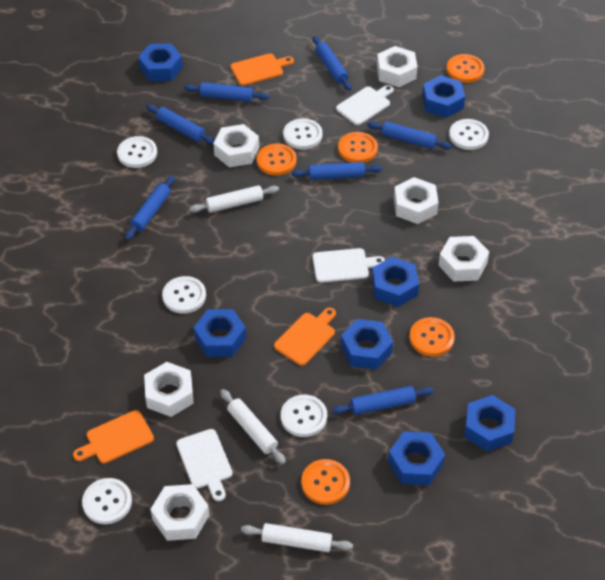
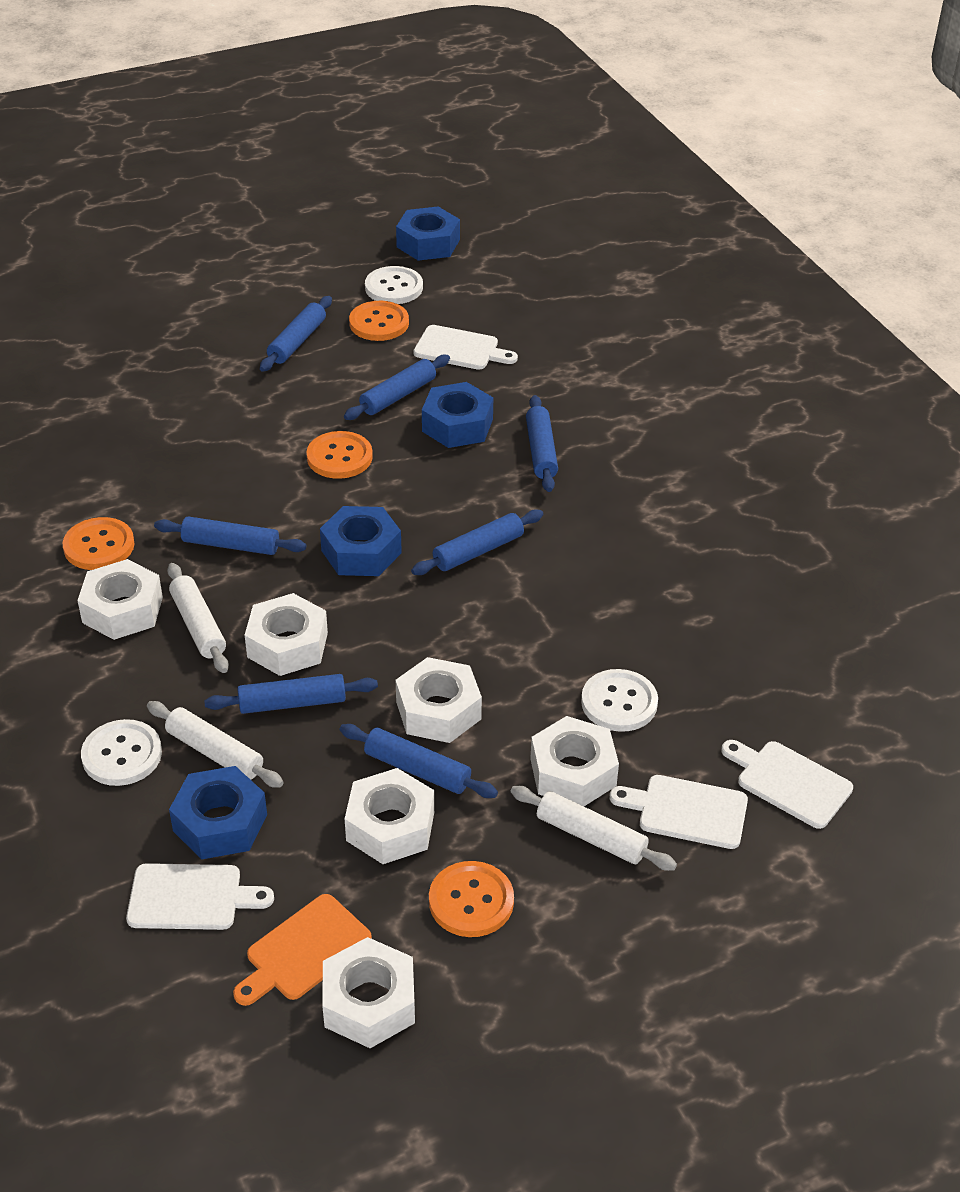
blue nut: 7 -> 4
orange button: 5 -> 4
orange cutting board: 3 -> 1
white button: 6 -> 3
white cutting board: 3 -> 4

